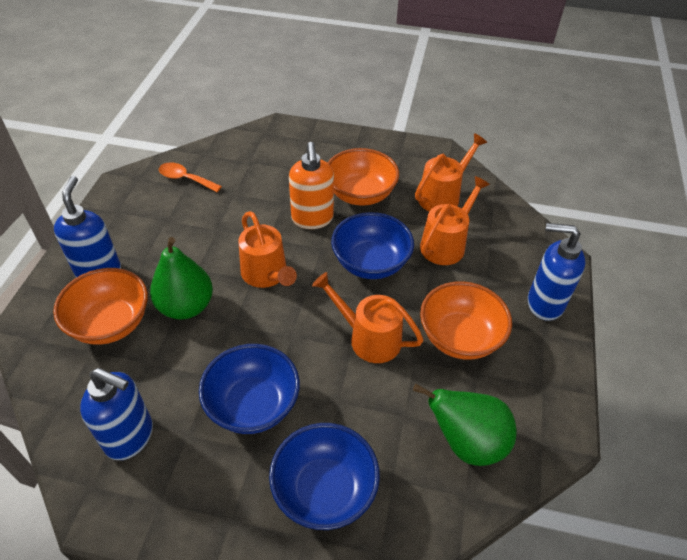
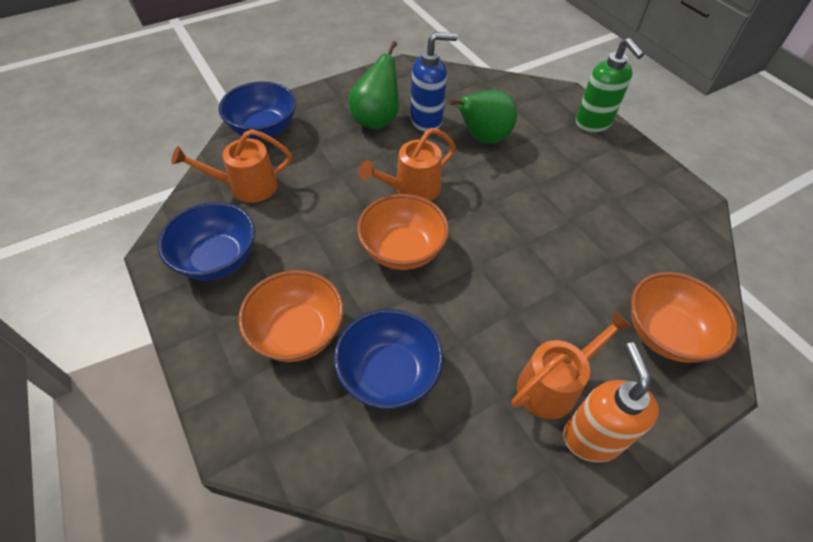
blue soap dispenser: 3 -> 1
green soap dispenser: 0 -> 1
orange spoon: 1 -> 0
orange watering can: 4 -> 3

